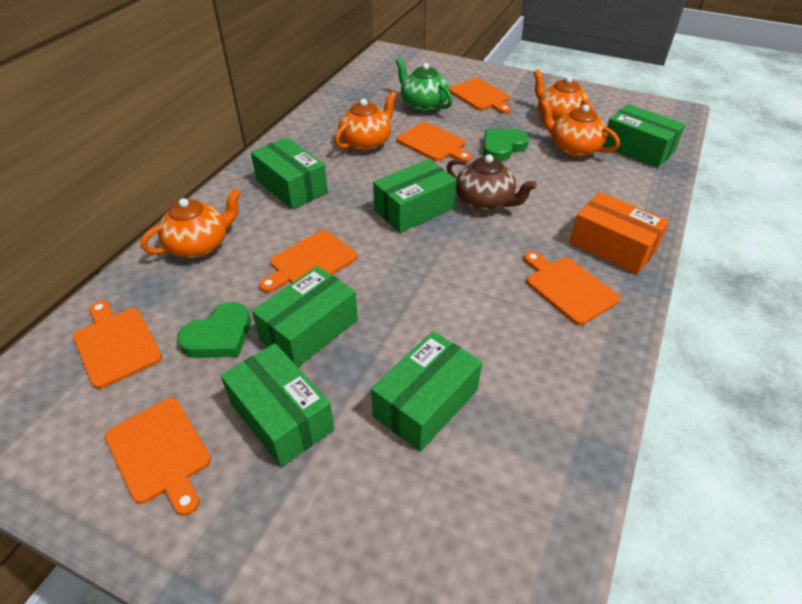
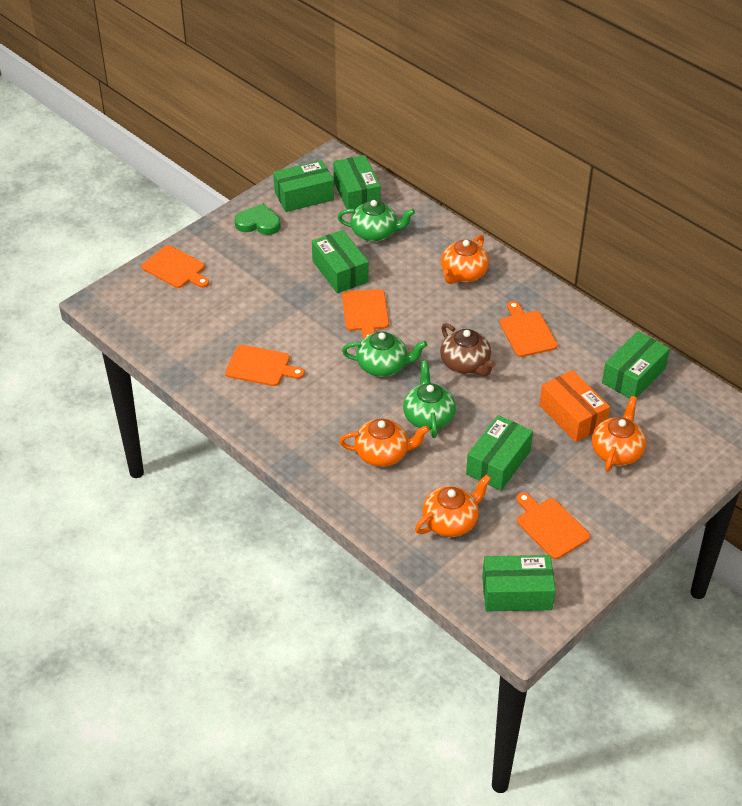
green heart: 2 -> 1
green teapot: 1 -> 3
orange cutting board: 6 -> 5

